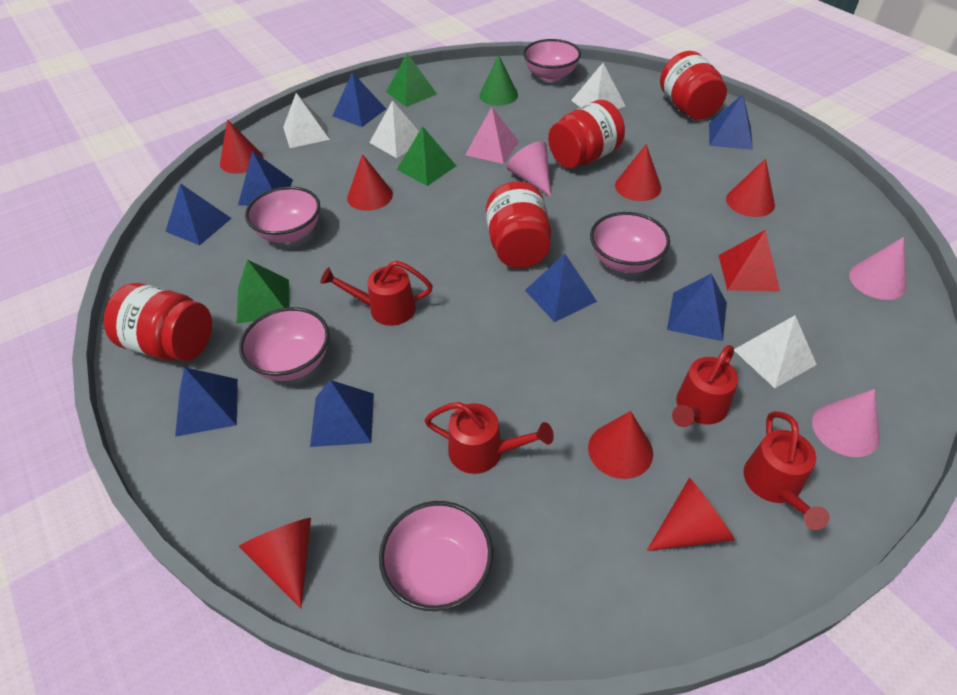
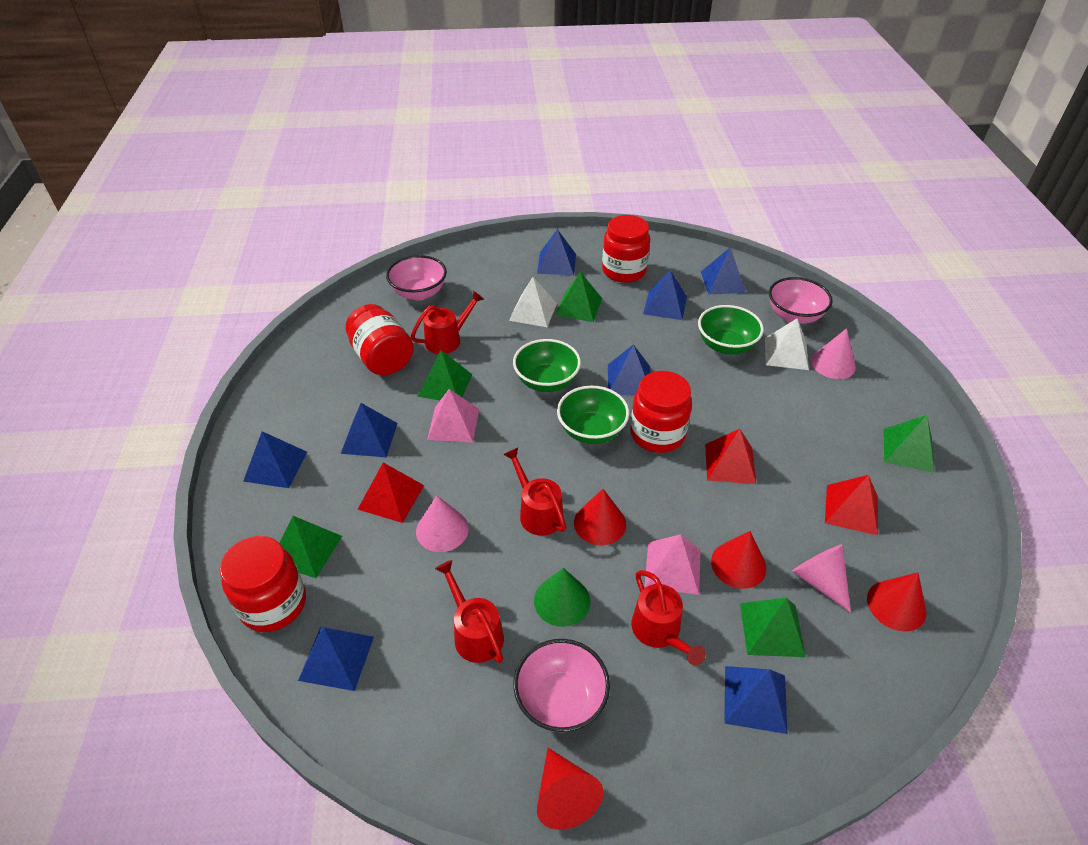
green bowl: 0 -> 3
green pyramid: 3 -> 5
pink bowl: 5 -> 3
pink pyramid: 1 -> 2
red cone: 7 -> 4
red pyramid: 1 -> 3
white pyramid: 4 -> 2

